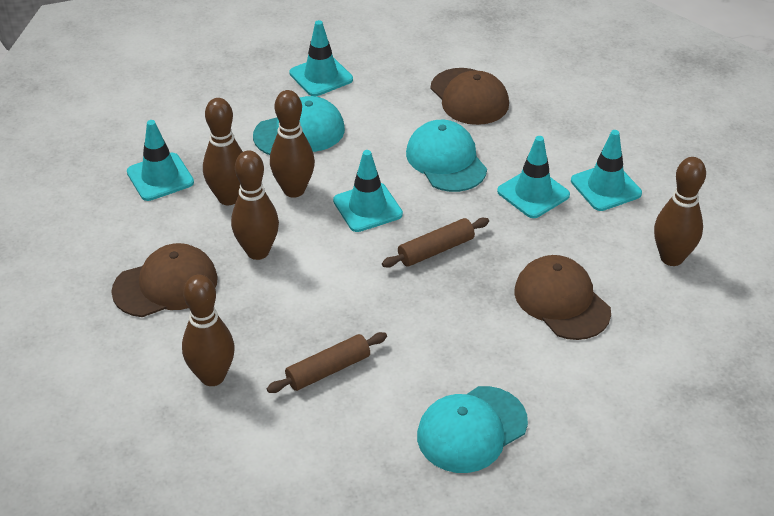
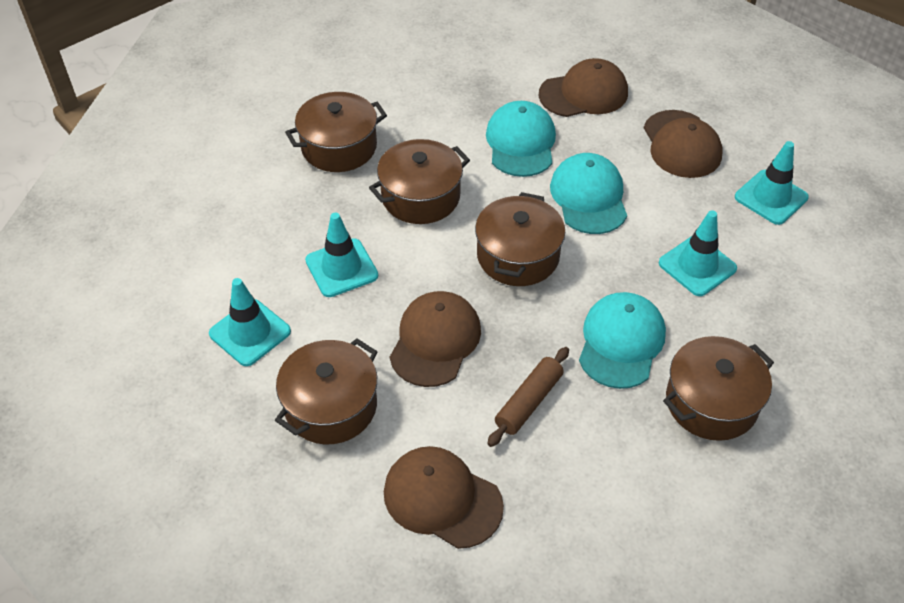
brown bowling pin: 5 -> 0
brown cap: 3 -> 4
brown pot: 0 -> 5
brown rolling pin: 2 -> 1
turquoise traffic cone: 5 -> 4

